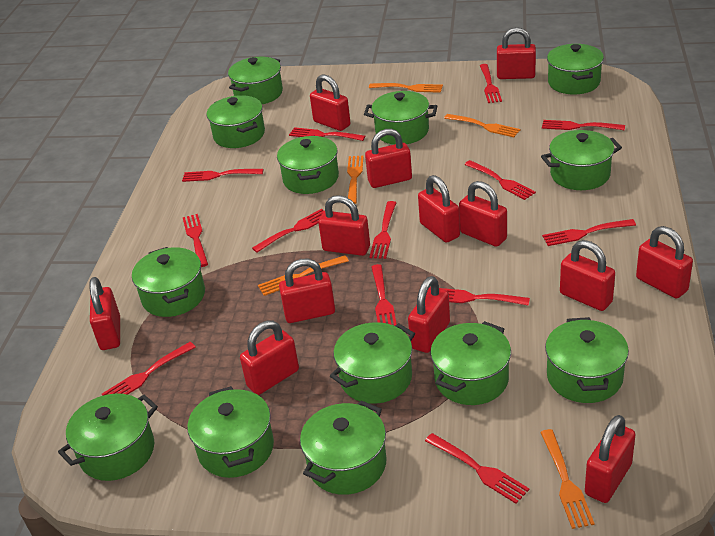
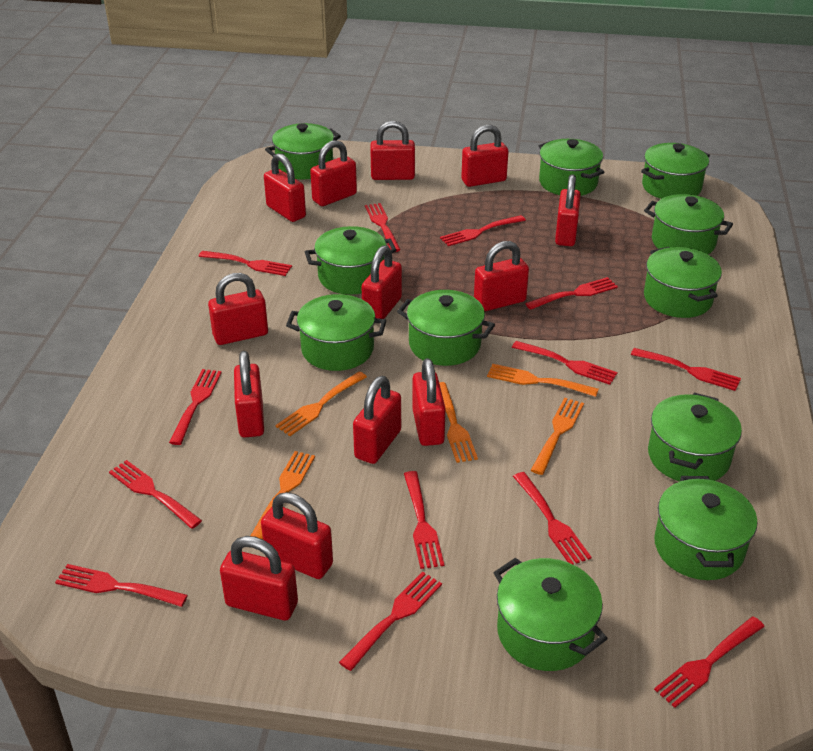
green pot: 13 -> 11

